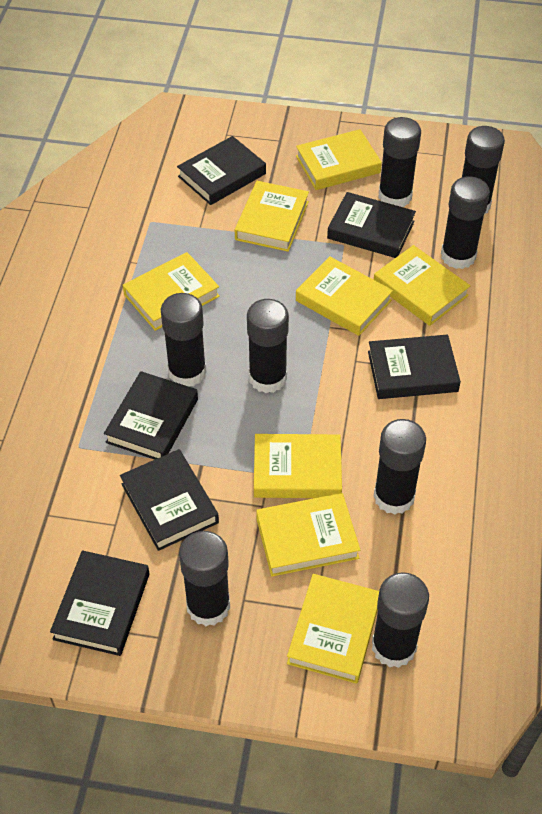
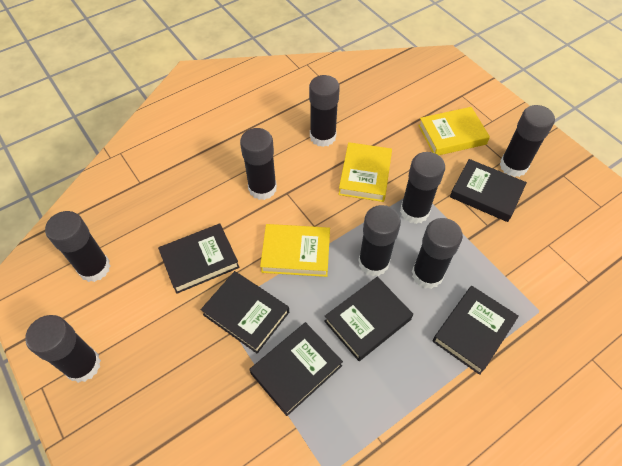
yellow book: 8 -> 3

